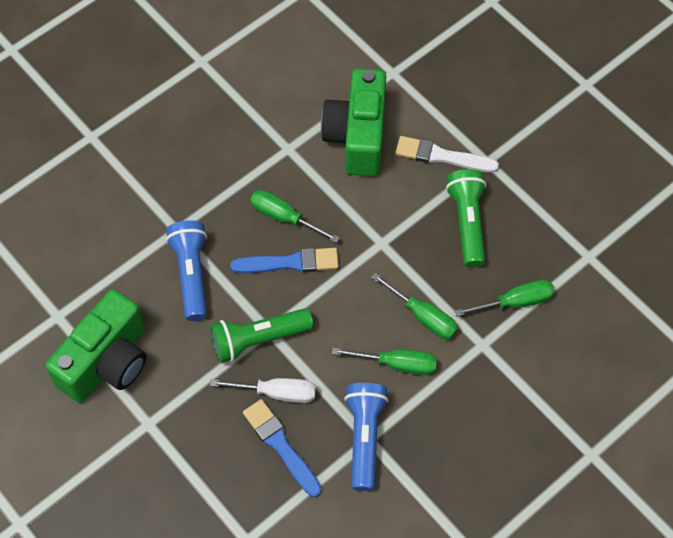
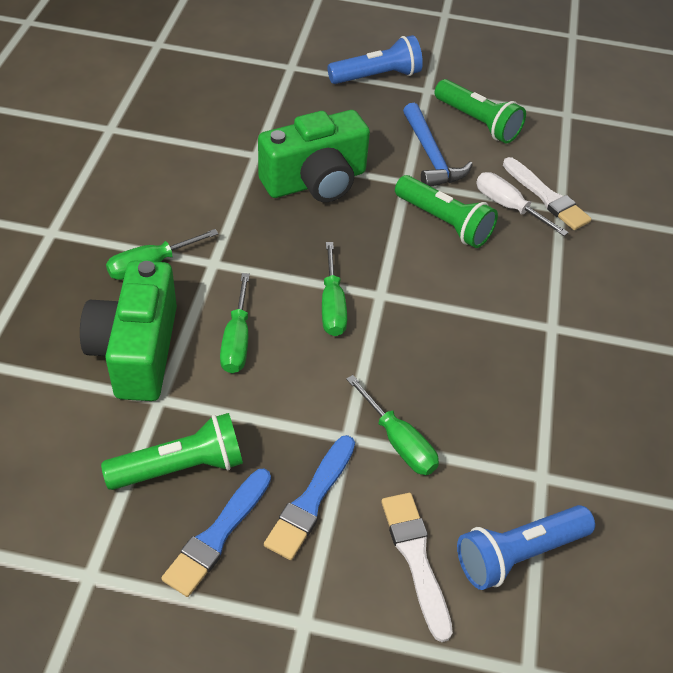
blue hammer: 0 -> 1
green flashlight: 2 -> 3
white brush: 1 -> 2

